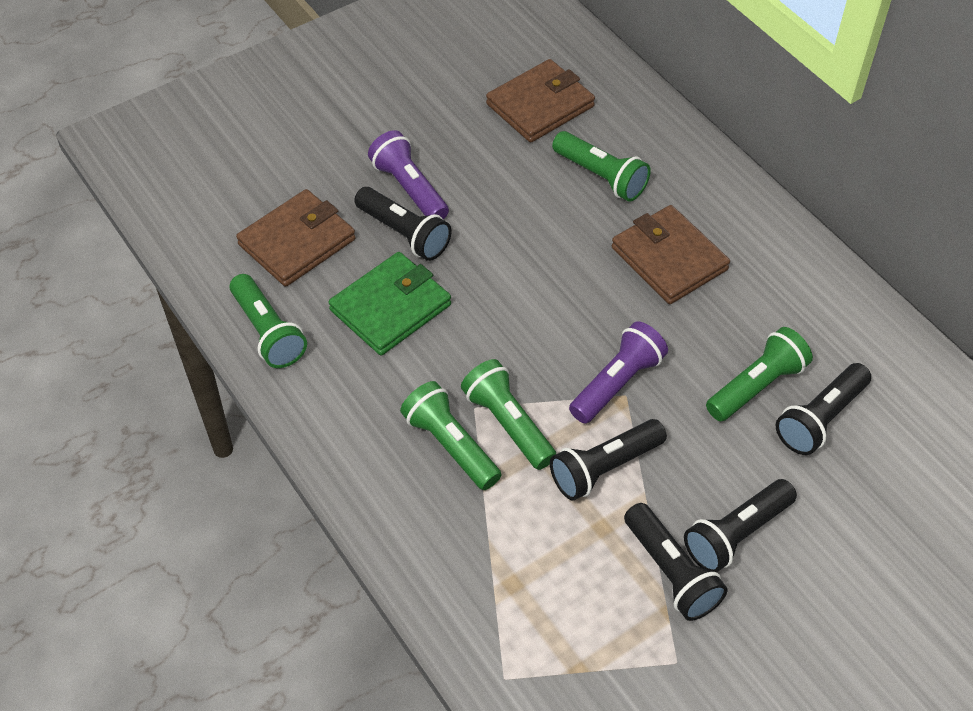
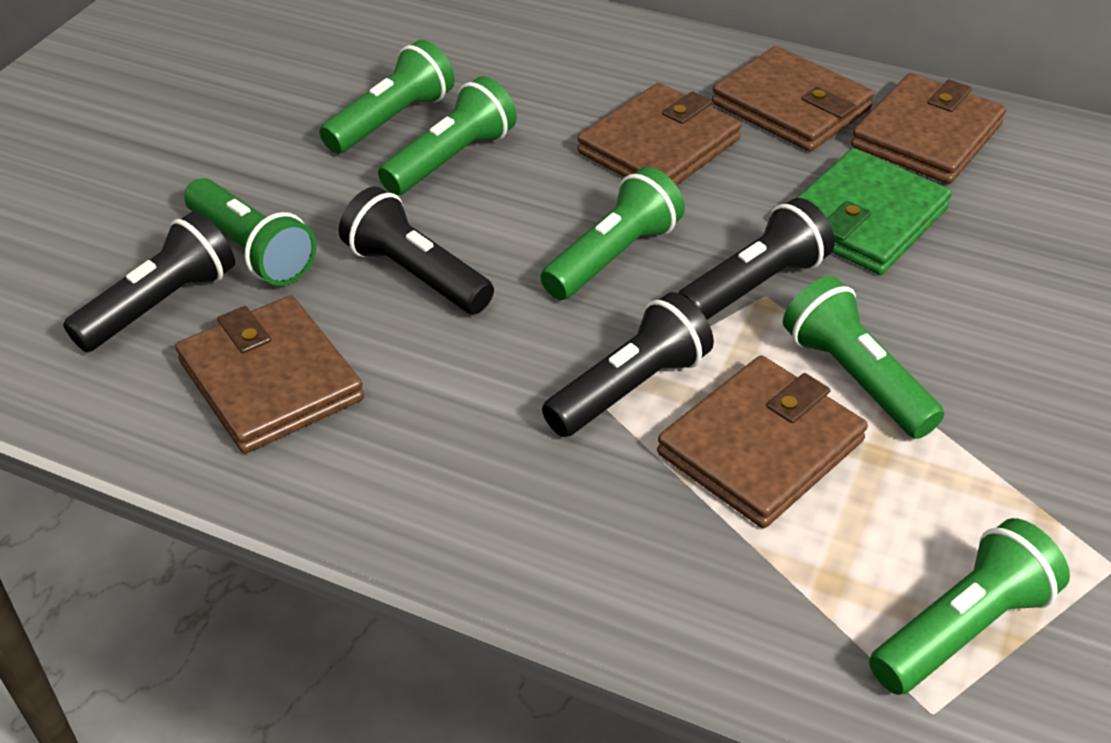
black flashlight: 5 -> 4
brown wallet: 3 -> 5
green flashlight: 5 -> 6
purple flashlight: 2 -> 0

